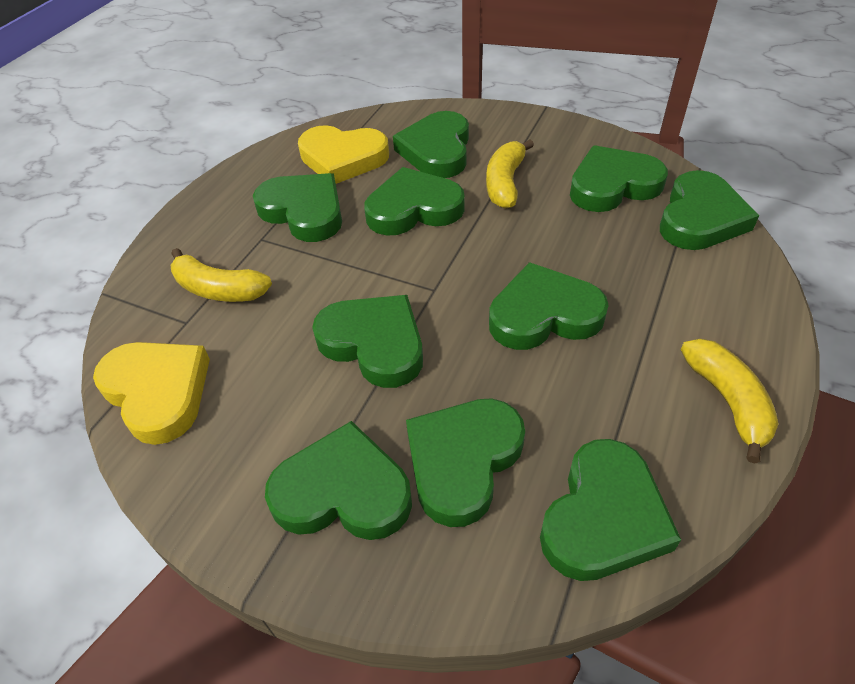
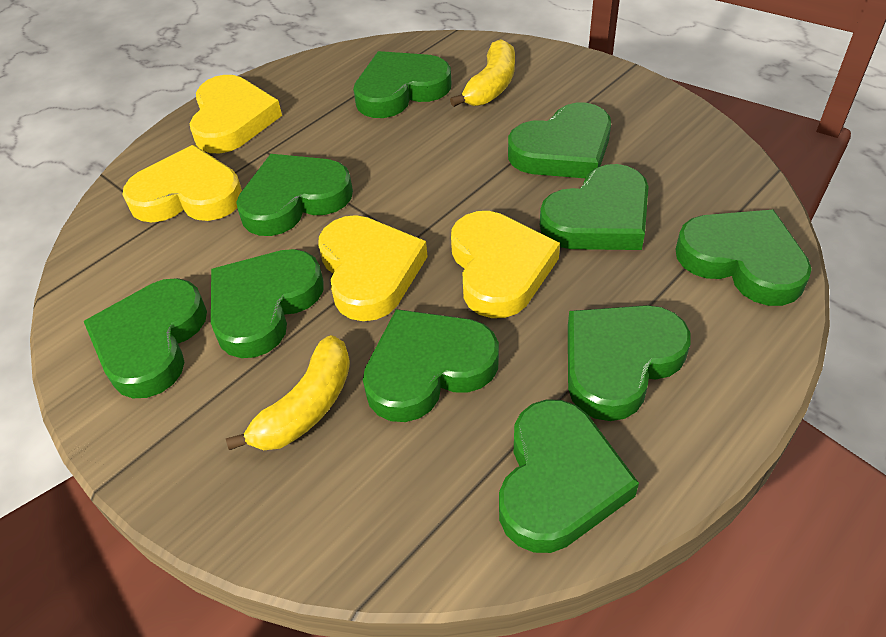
yellow banana: 3 -> 2
yellow heart: 2 -> 4

